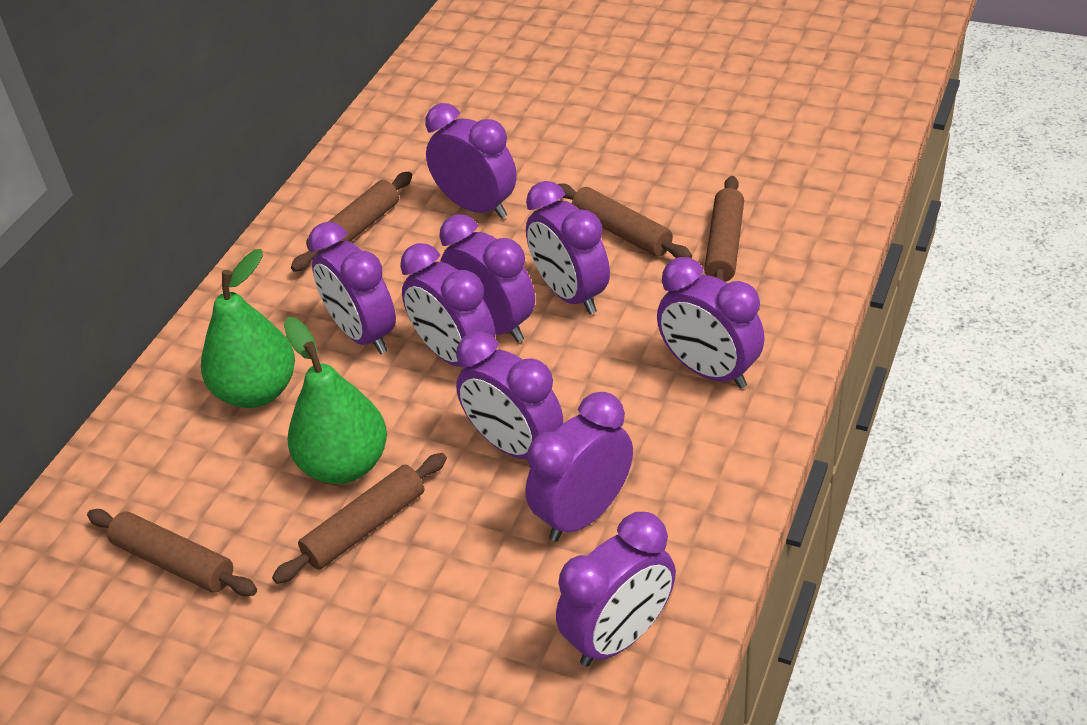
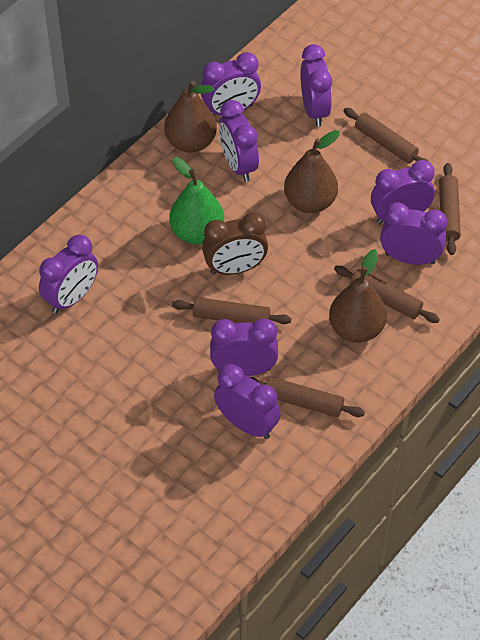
brown clock: 0 -> 1
brown pear: 0 -> 3
green pear: 2 -> 1
purple clock: 9 -> 8

